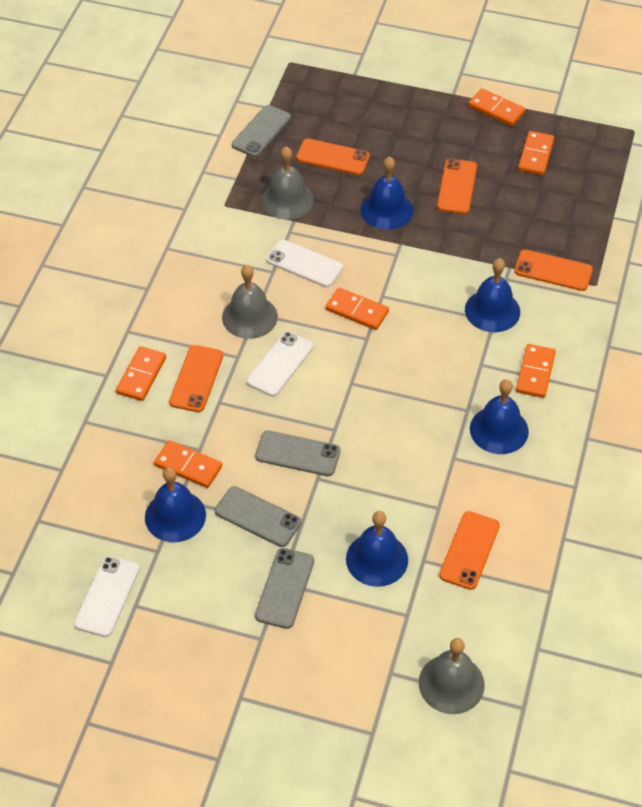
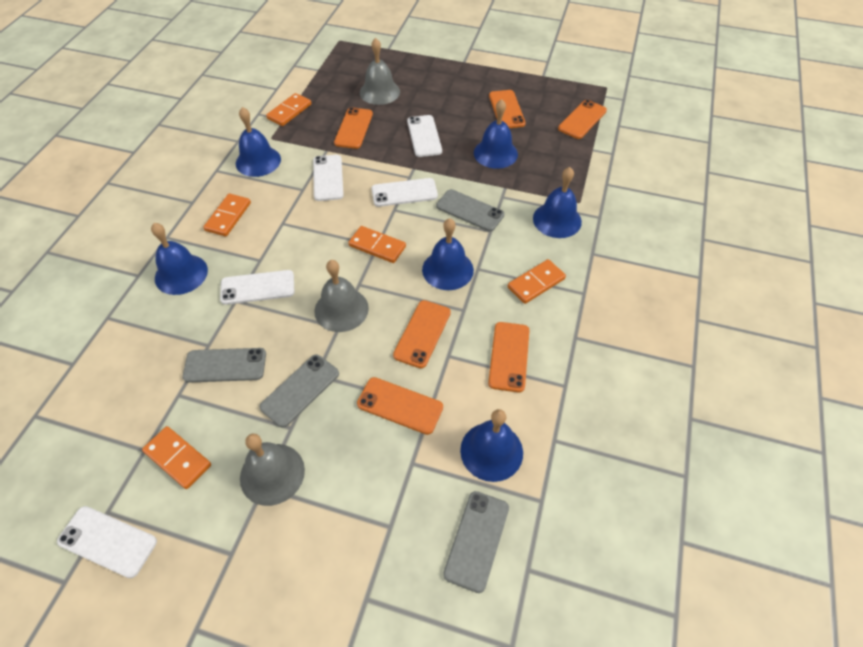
blue bell: 5 -> 6
orange domino: 6 -> 5
orange phone: 5 -> 6
white phone: 3 -> 5

